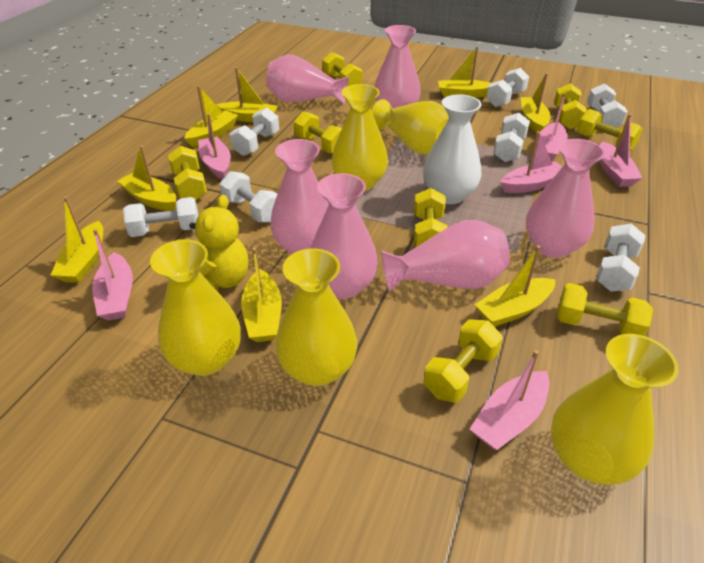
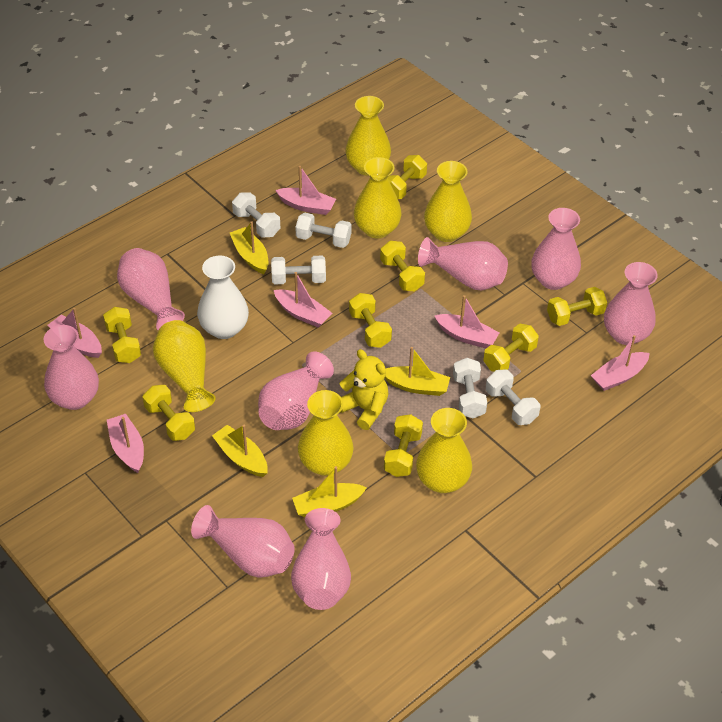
pink vase: 6 -> 8
white dumbbell: 7 -> 5
yellow boat: 8 -> 4
yellow vase: 5 -> 6

